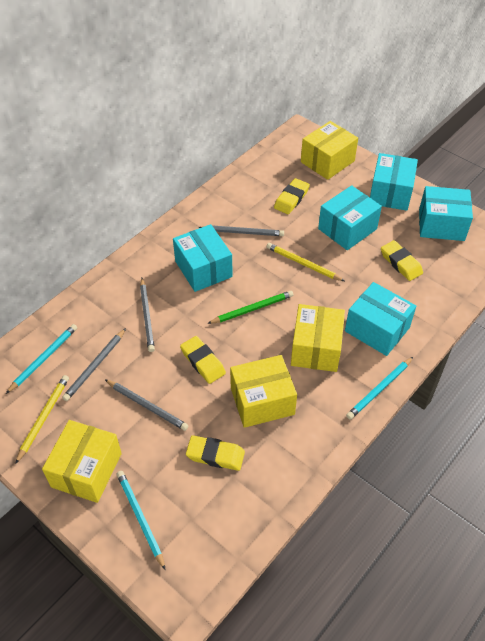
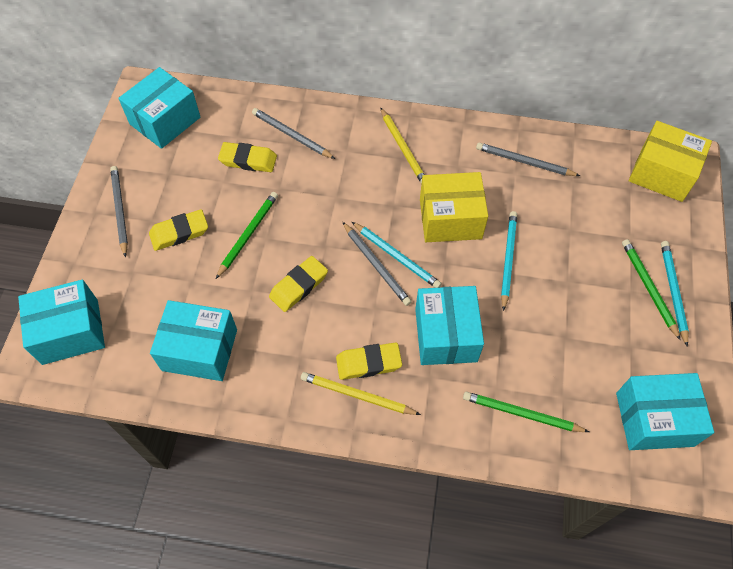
green pencil: 1 -> 3
yellow box: 4 -> 2

